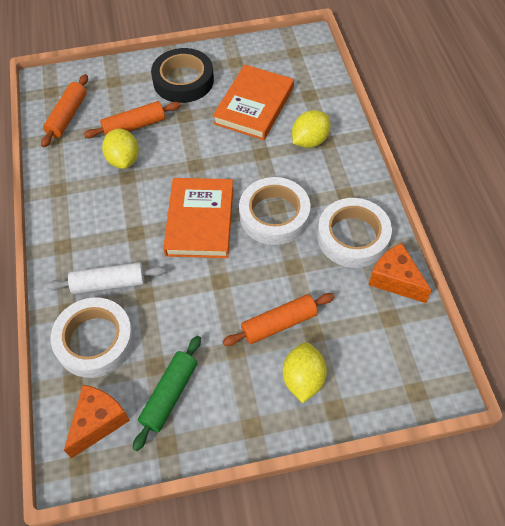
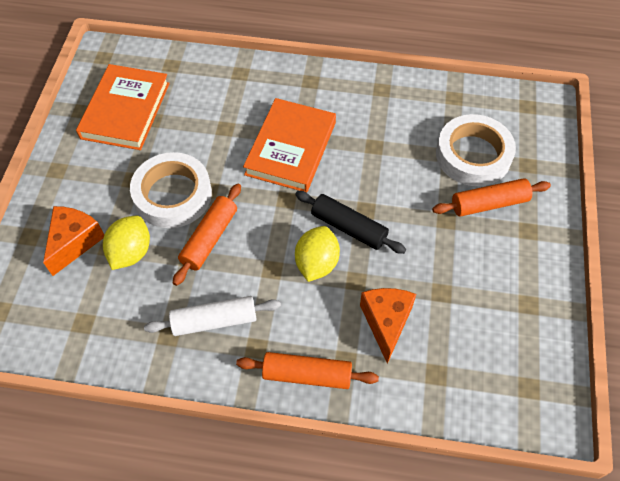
black rolling pin: 0 -> 1
black tape: 1 -> 0
green rolling pin: 1 -> 0
white tape: 3 -> 2
yellow lemon: 3 -> 2

